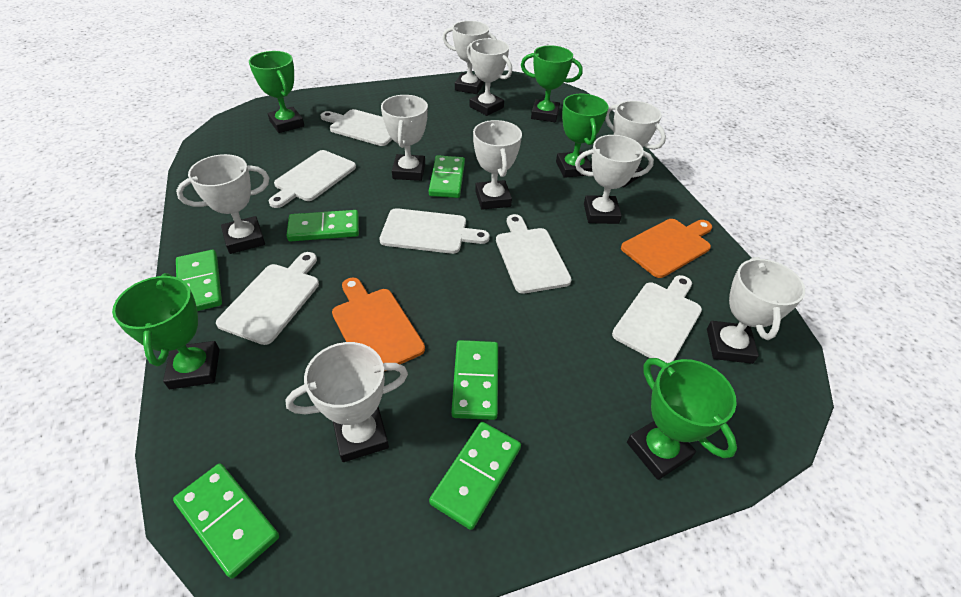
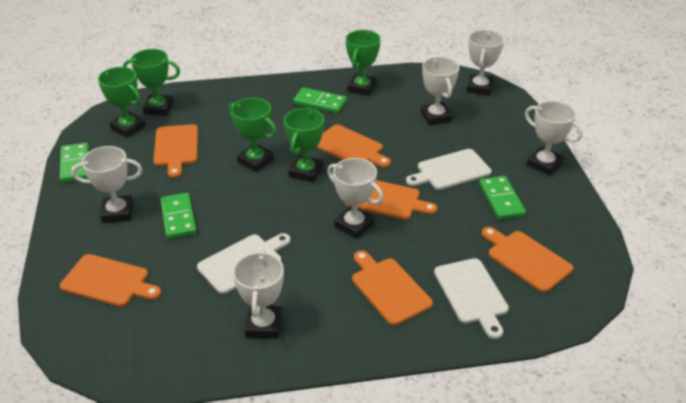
green domino: 6 -> 4
orange cutting board: 2 -> 6
white cutting board: 6 -> 3
white trophy: 9 -> 6

